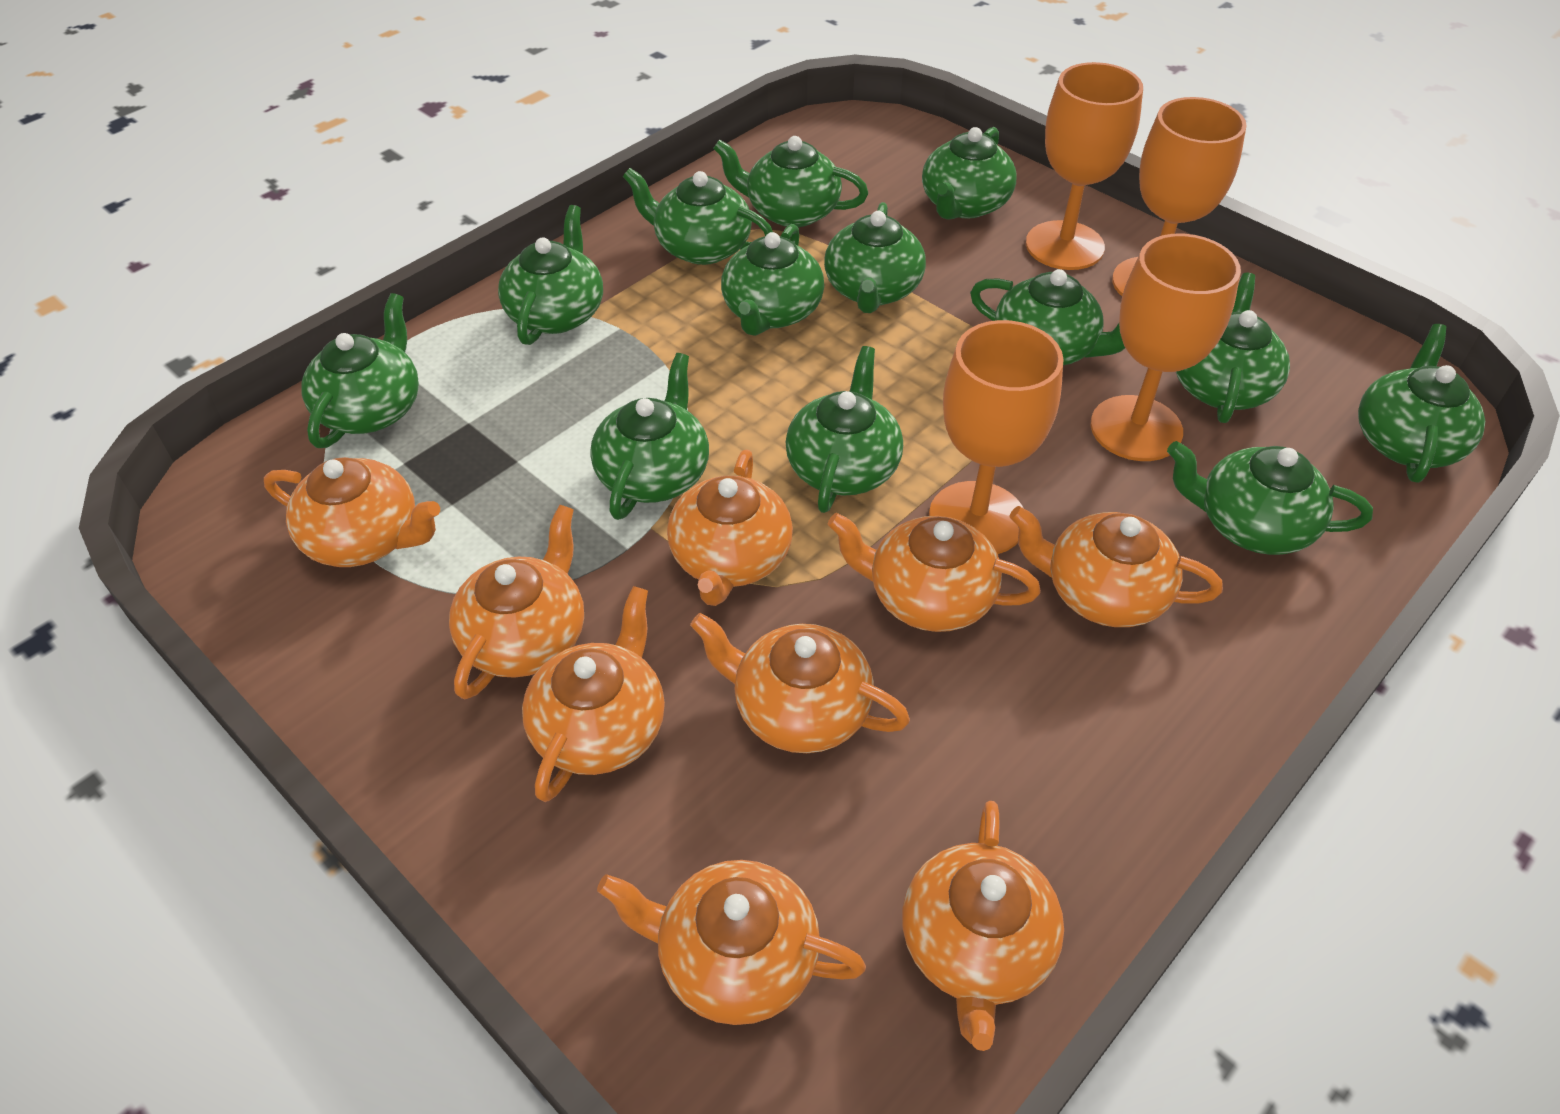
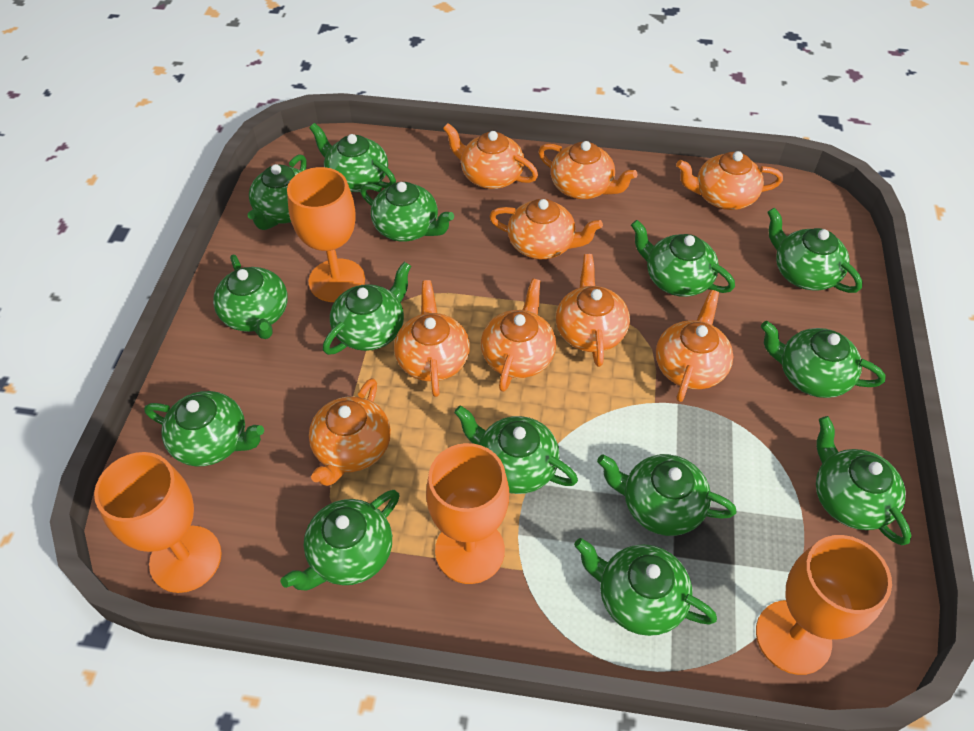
green teapot: 13 -> 14

